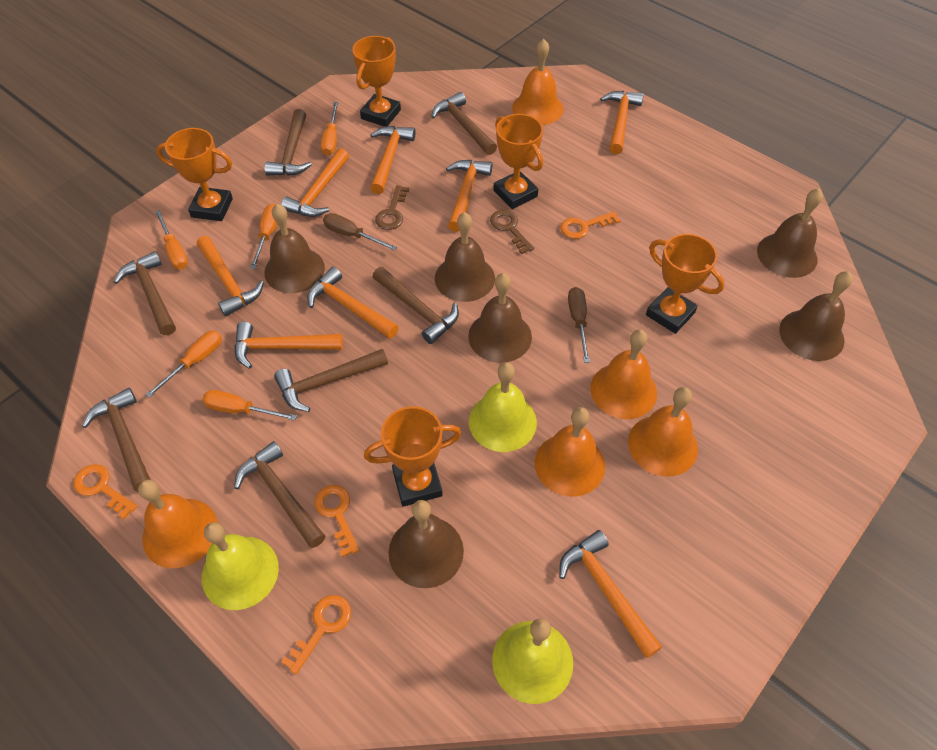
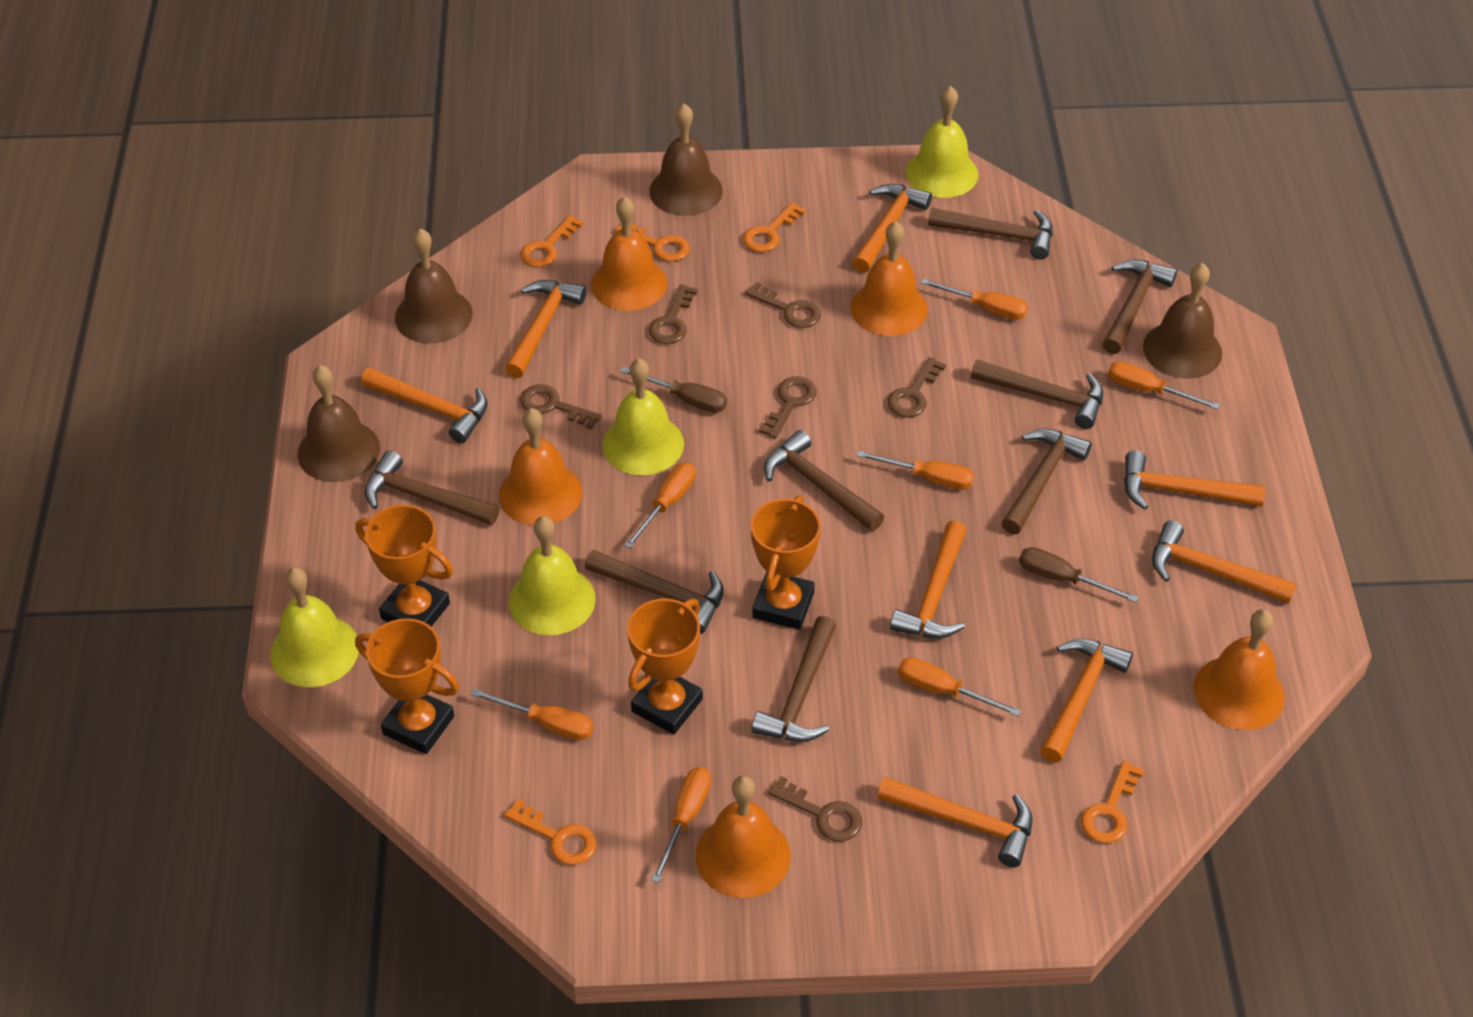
brown bell: 6 -> 4
brown hammer: 7 -> 8
brown key: 2 -> 6
orange key: 4 -> 5
orange screwdriver: 5 -> 7
orange trophy: 5 -> 4
yellow bell: 3 -> 4

